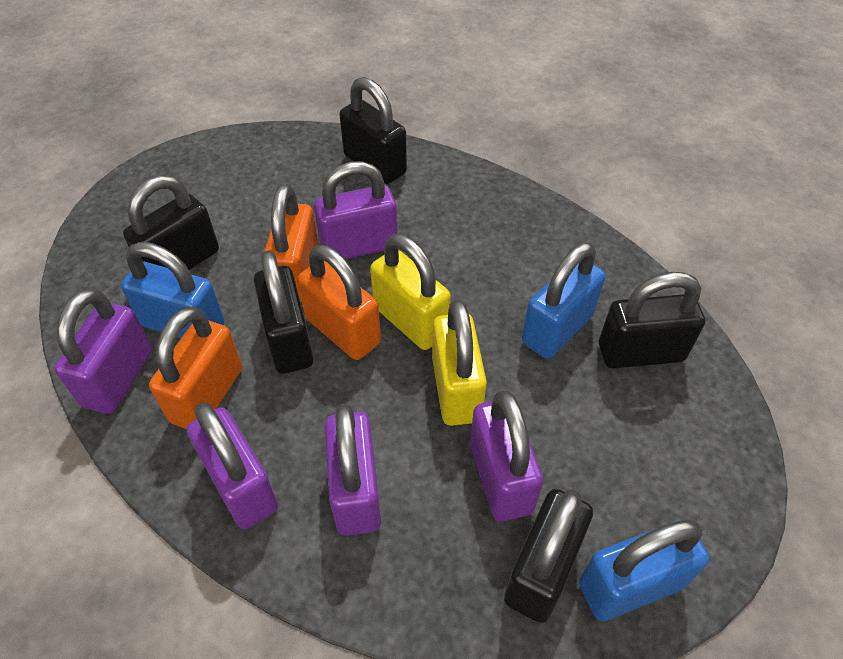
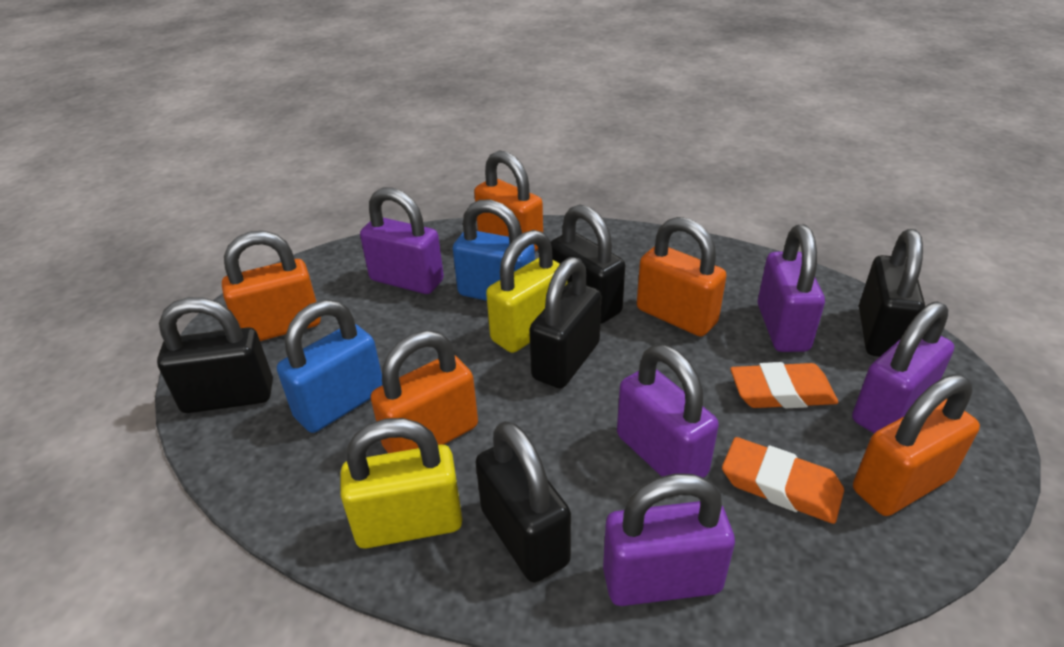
blue padlock: 3 -> 2
orange eraser: 0 -> 2
orange padlock: 3 -> 5

